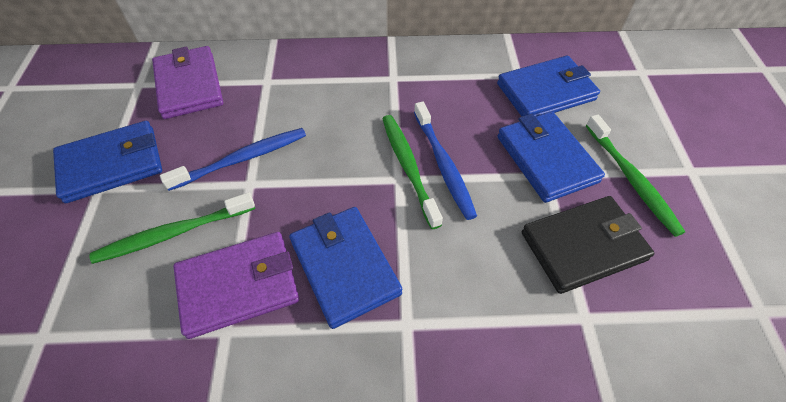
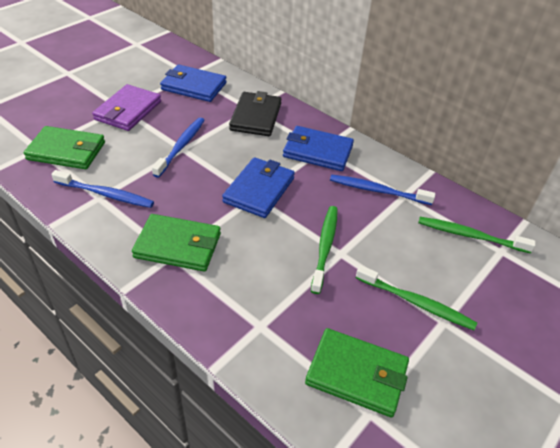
blue toothbrush: 2 -> 3
blue wallet: 4 -> 3
green wallet: 0 -> 3
purple wallet: 2 -> 1

